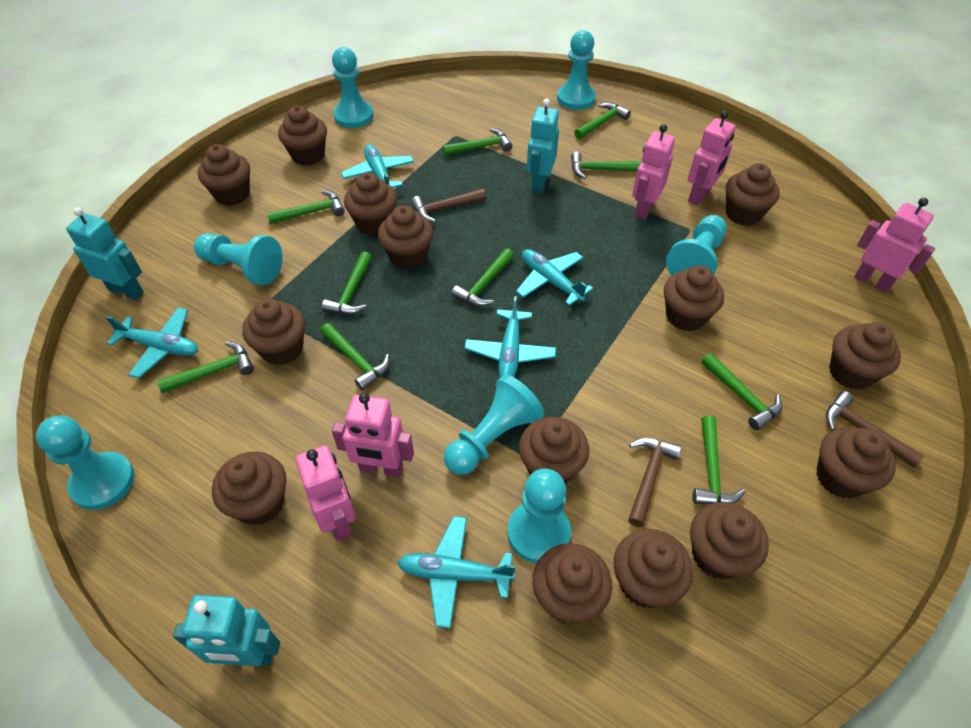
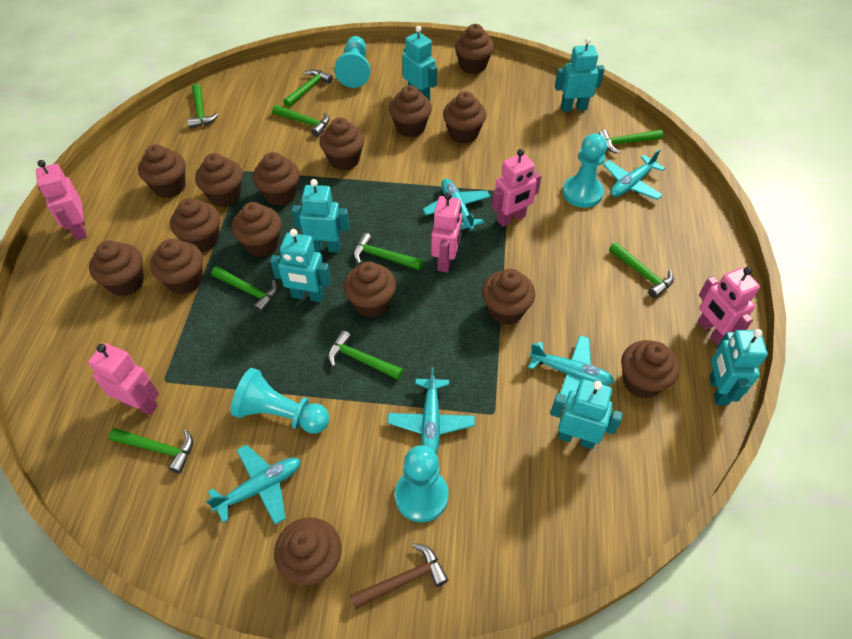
brown cupcake: 14 -> 15
brown hammer: 3 -> 1
green hammer: 10 -> 9
turquoise pawn: 7 -> 4
turquoise robot: 3 -> 6

